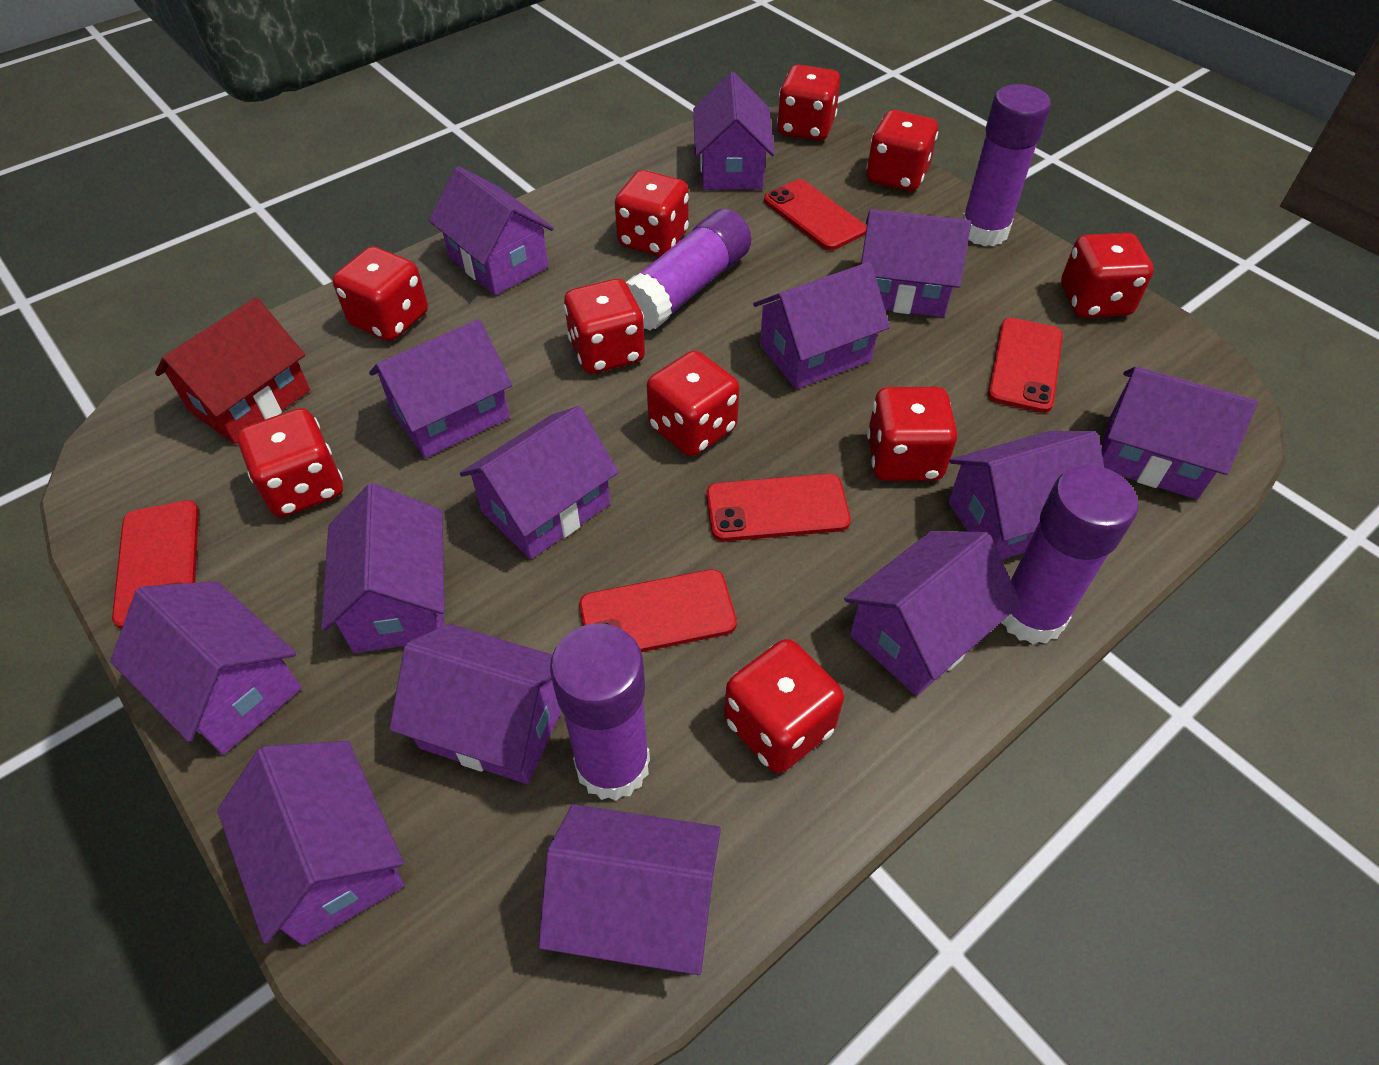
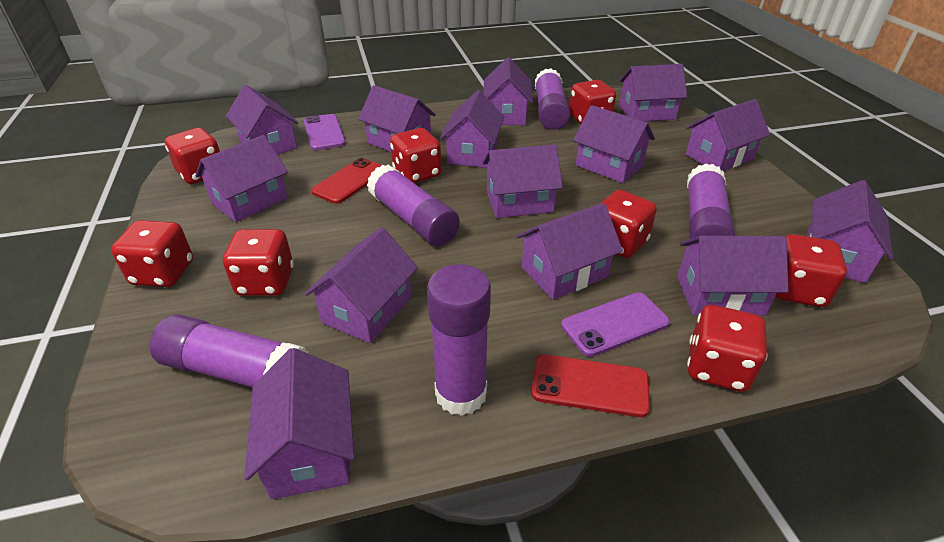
purple glue stick: 4 -> 5
purple phone: 0 -> 2
red dice: 10 -> 8
red house: 1 -> 0
red phone: 5 -> 2

